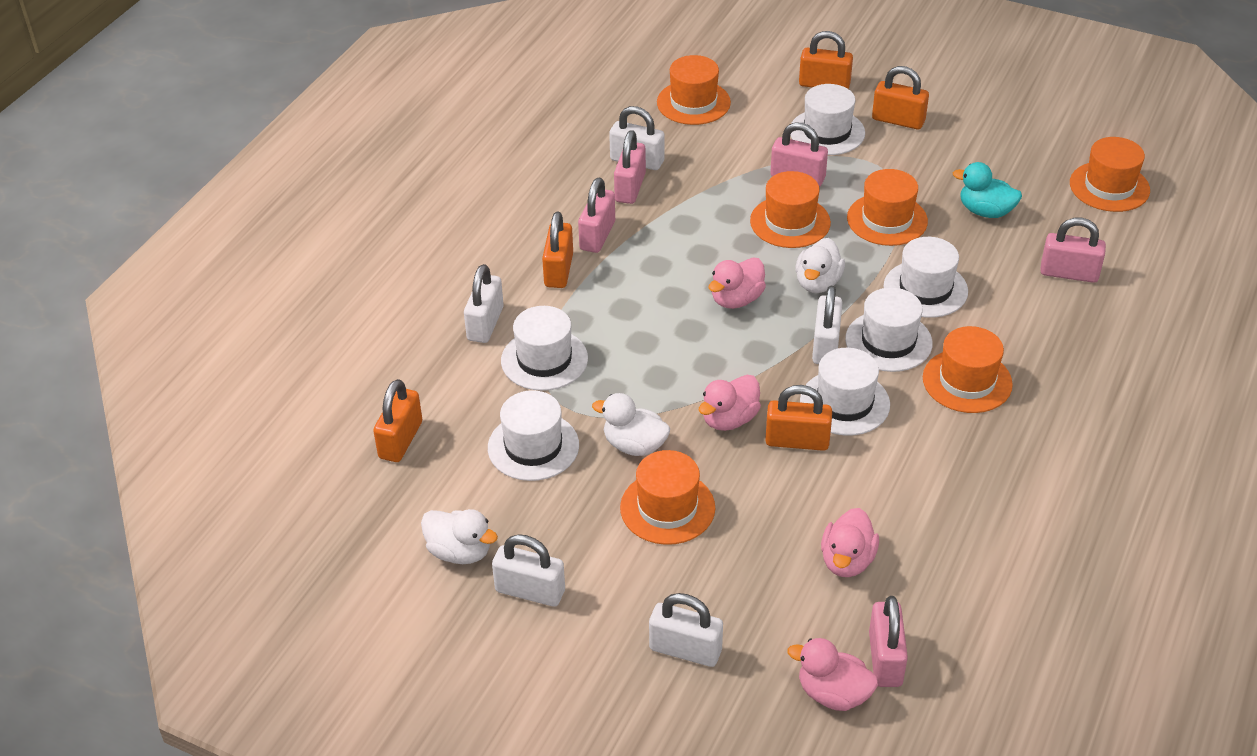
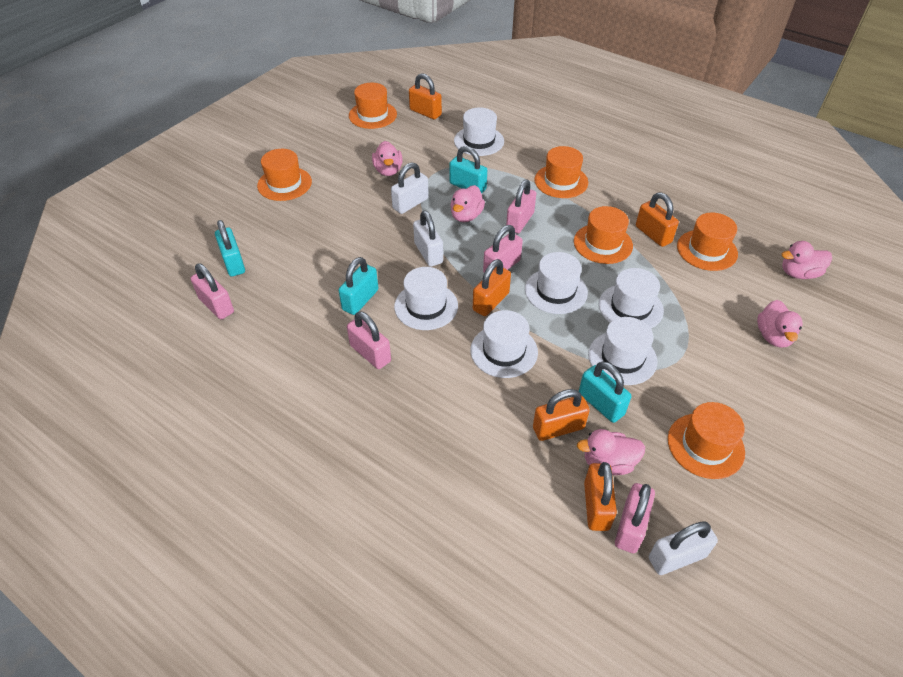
pink duck: 4 -> 5
turquoise duck: 1 -> 0
turquoise padlock: 0 -> 4
white duck: 3 -> 0
white padlock: 5 -> 3

